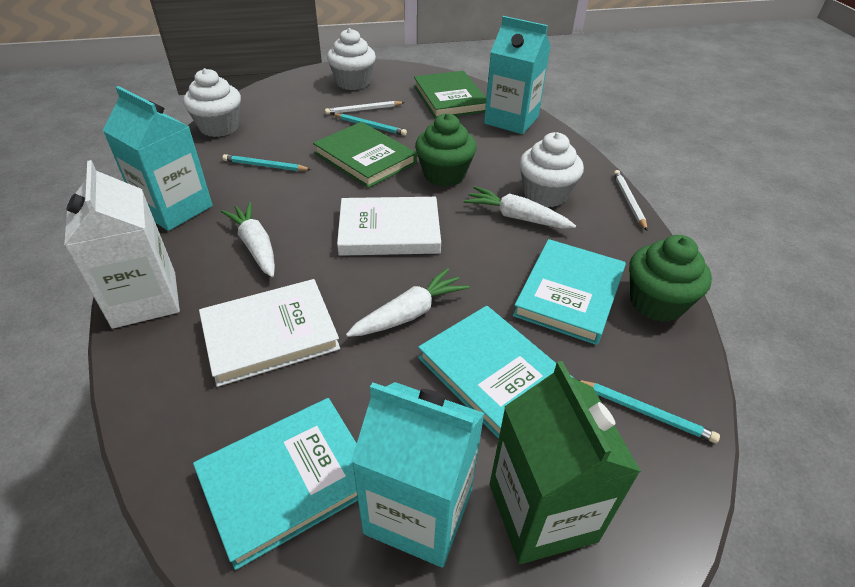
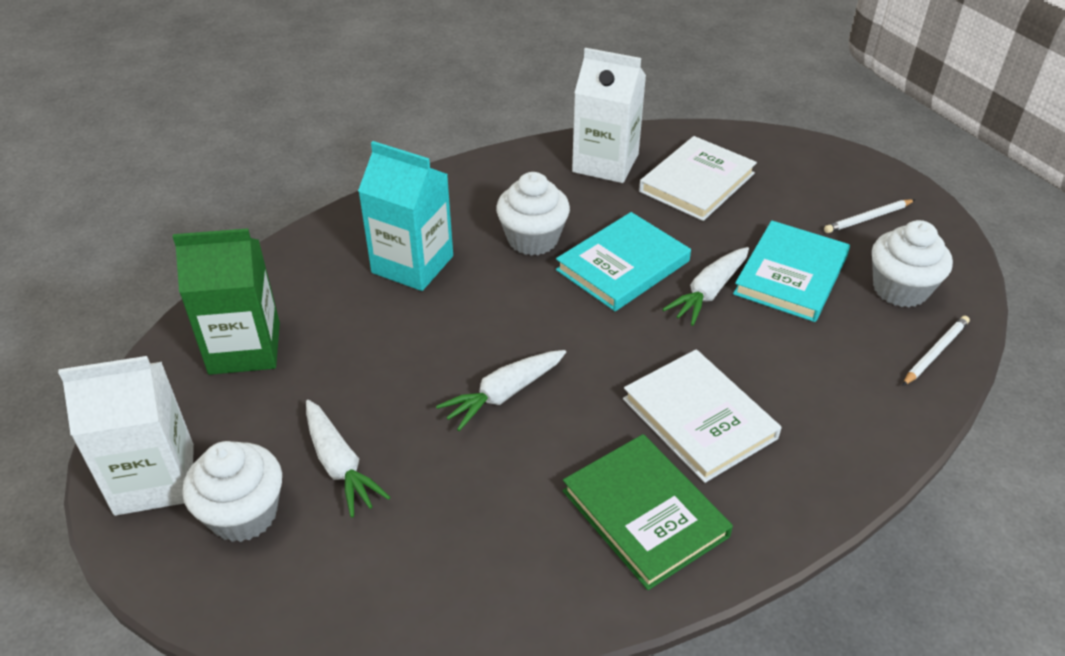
green book: 2 -> 1
green cupcake: 2 -> 0
turquoise book: 3 -> 2
turquoise carton: 3 -> 1
turquoise pencil: 3 -> 0
white carton: 1 -> 2

